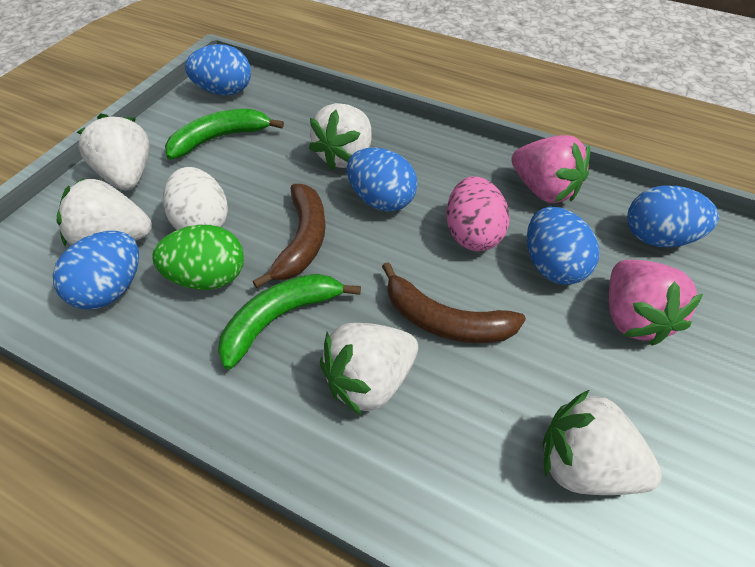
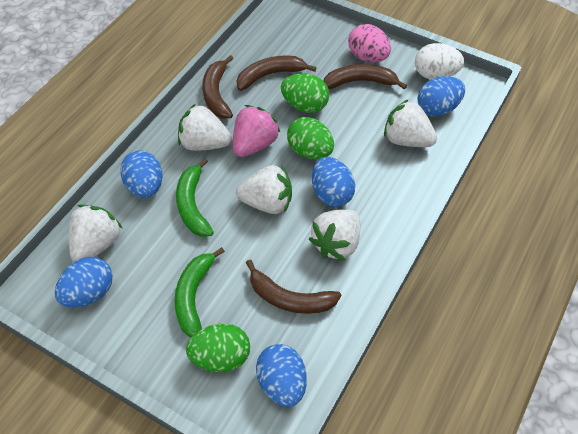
brown banana: 2 -> 4
green egg: 1 -> 3
pink strawberry: 2 -> 1

